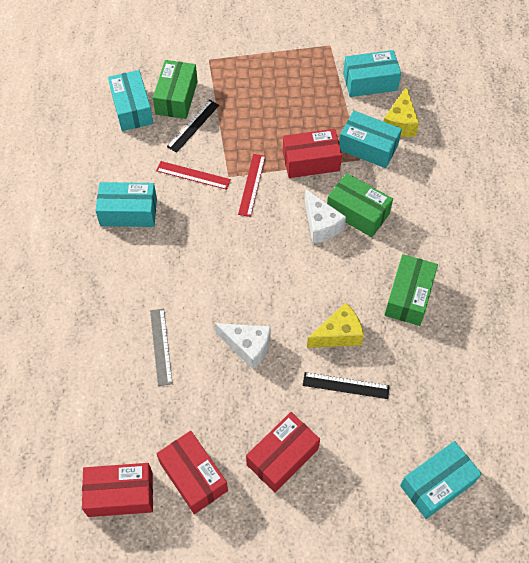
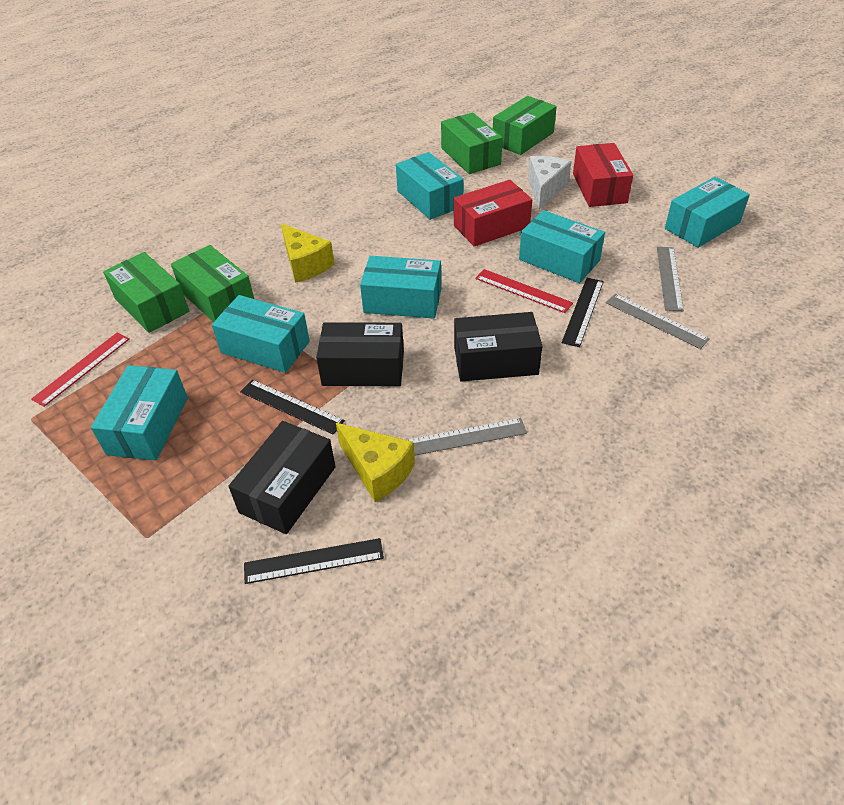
black box: 0 -> 3
black ruler: 2 -> 3
green box: 3 -> 4
grey ruler: 1 -> 3
red box: 4 -> 2
turquoise box: 5 -> 6
white cheese: 2 -> 1

